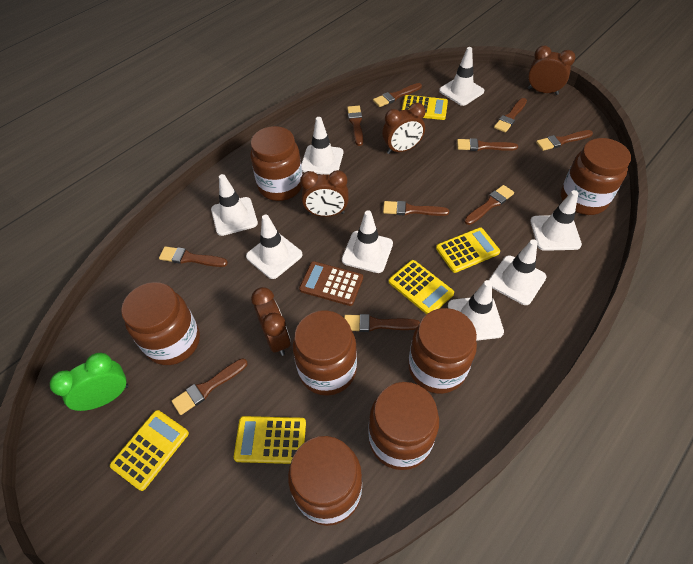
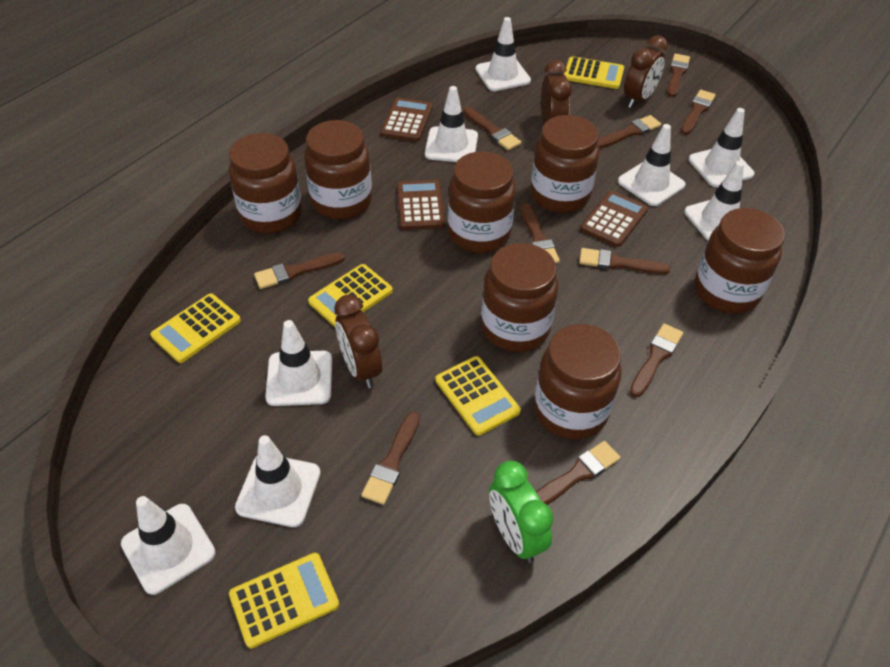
brown calculator: 1 -> 3
brown clock: 4 -> 3

